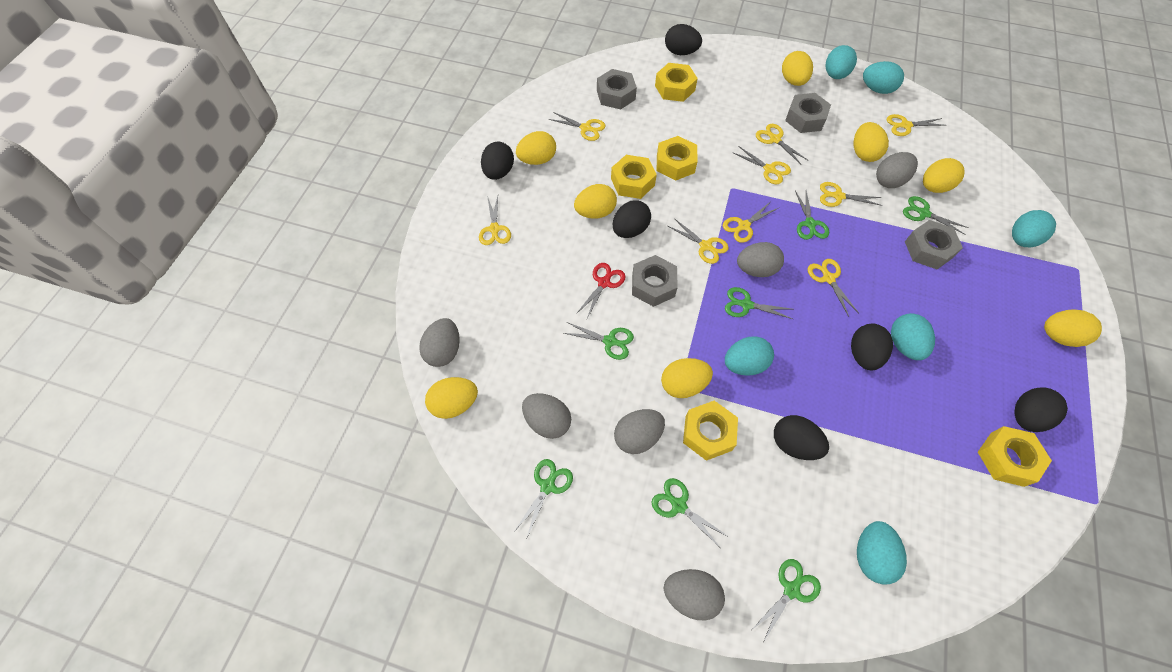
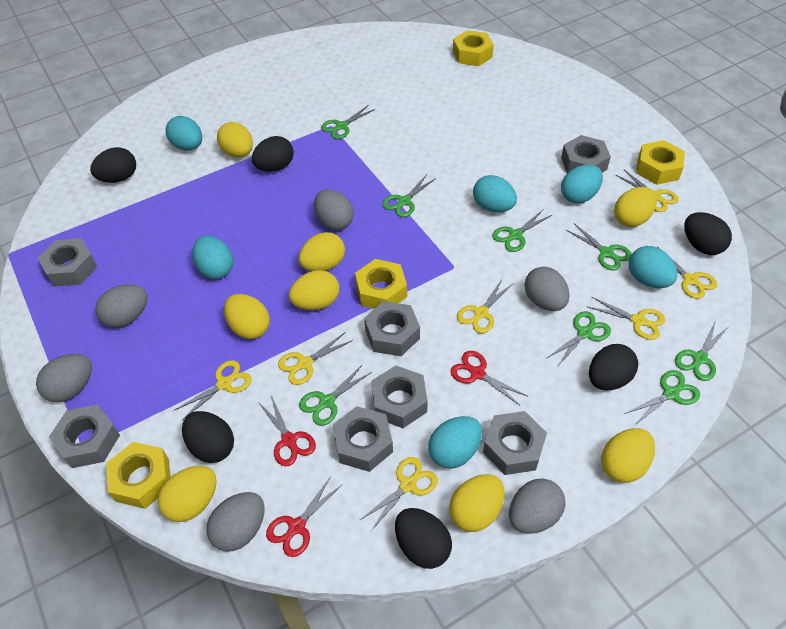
green scissors: 7 -> 8
grey nut: 4 -> 7
red scissors: 1 -> 3
yellow nut: 5 -> 4
yellow scissors: 9 -> 7

